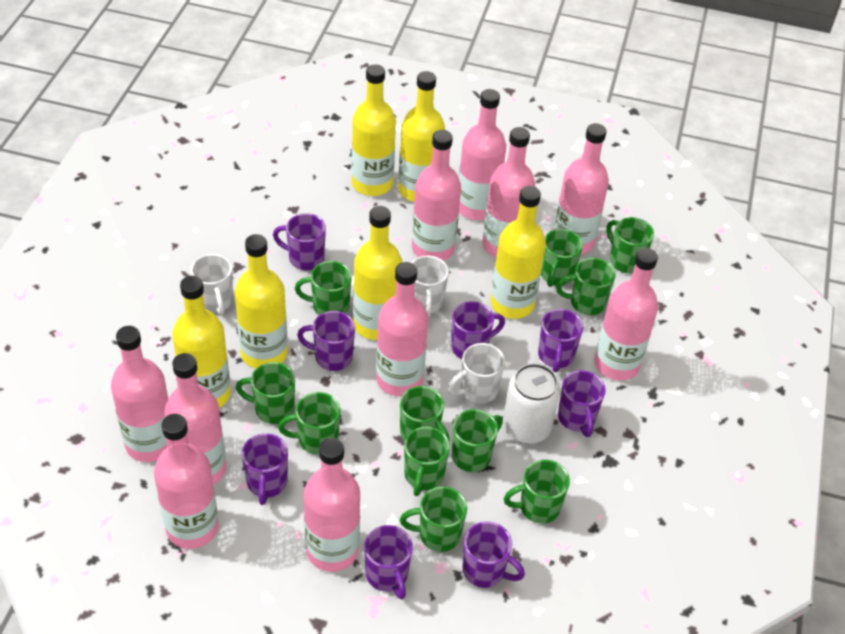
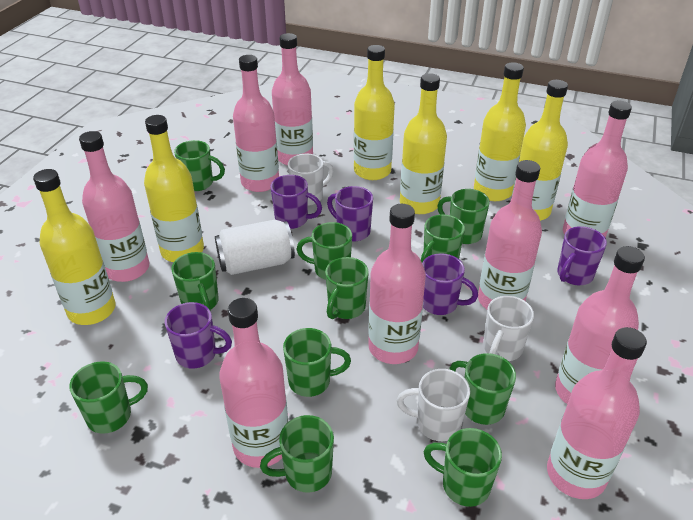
pink bottle: 10 -> 9
purple mug: 8 -> 5

